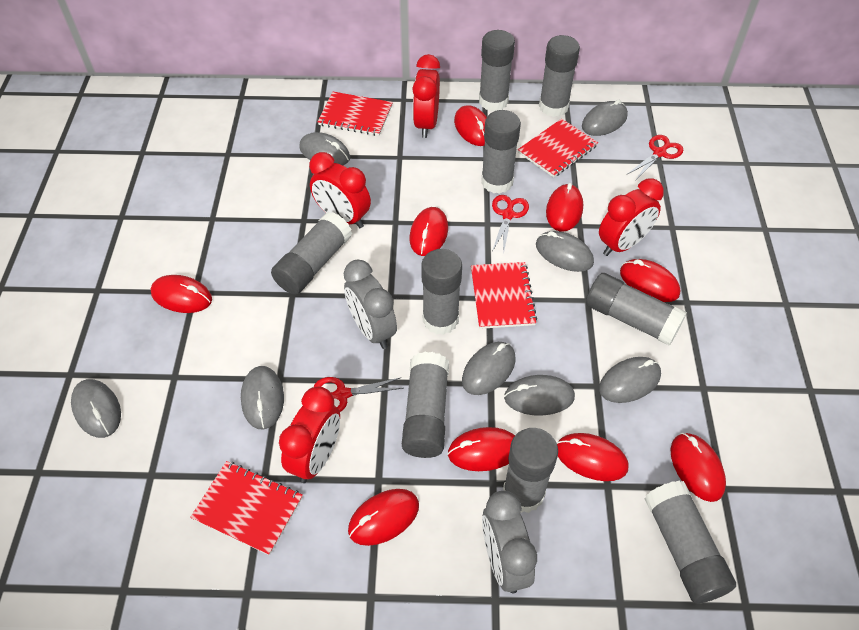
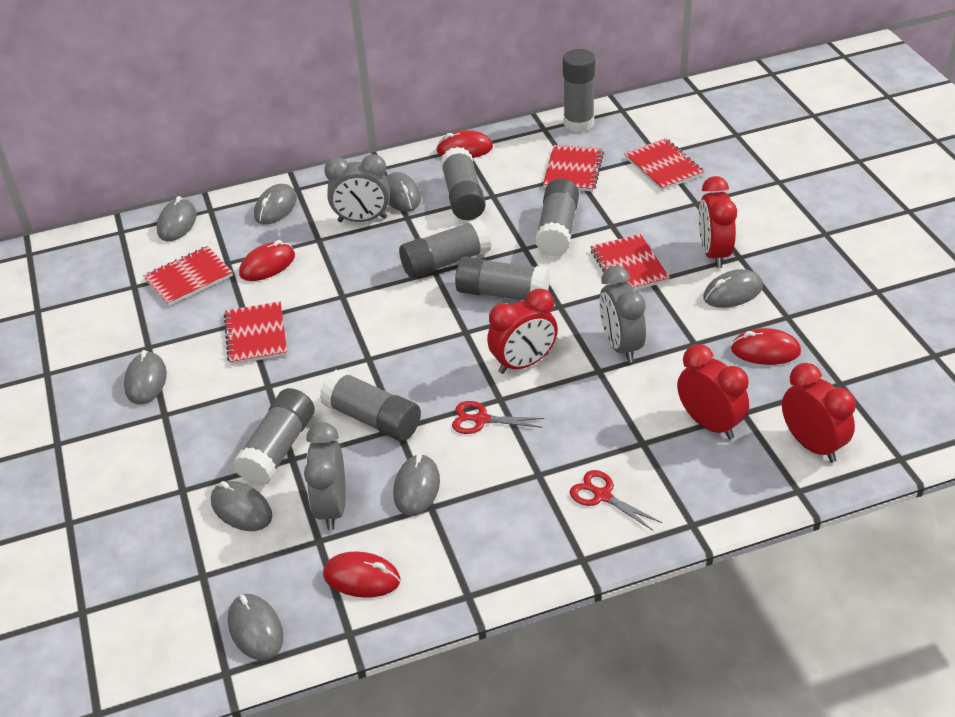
grey clock: 2 -> 3
grey glue stick: 9 -> 7
red mouse: 9 -> 4
red notebook: 4 -> 5
red scissors: 3 -> 2

